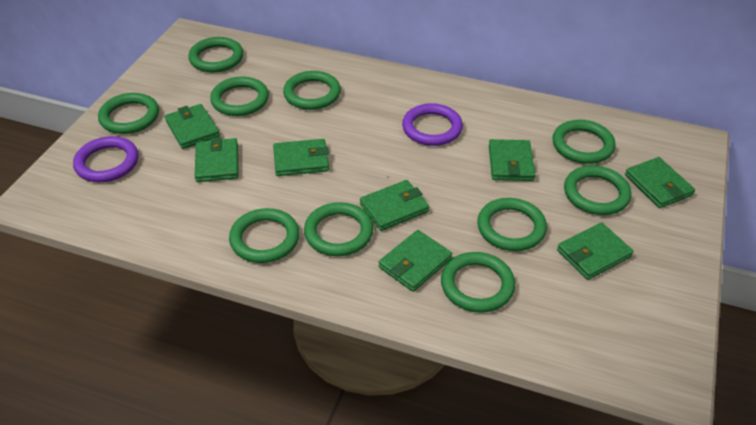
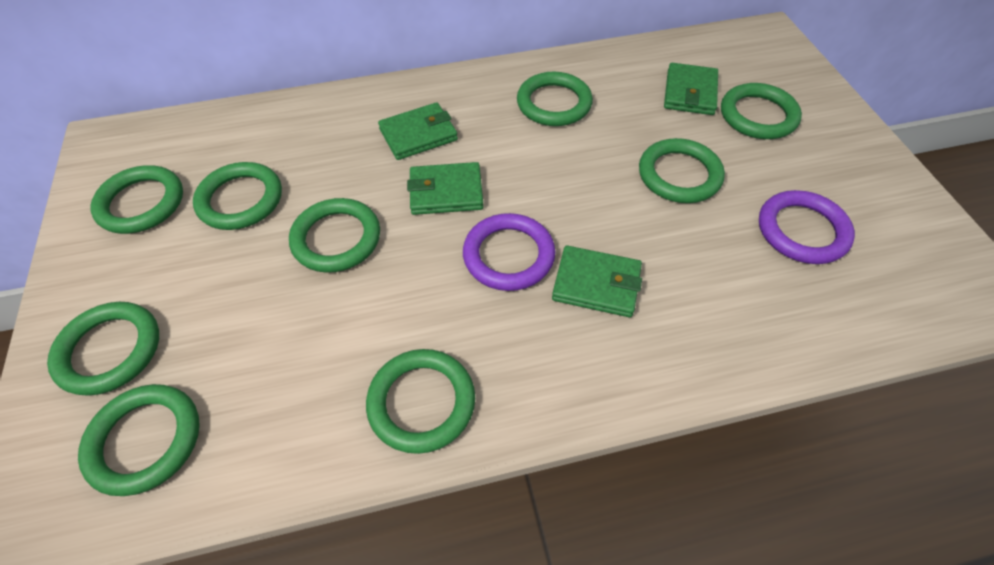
green ring: 10 -> 9
green wallet: 8 -> 4

